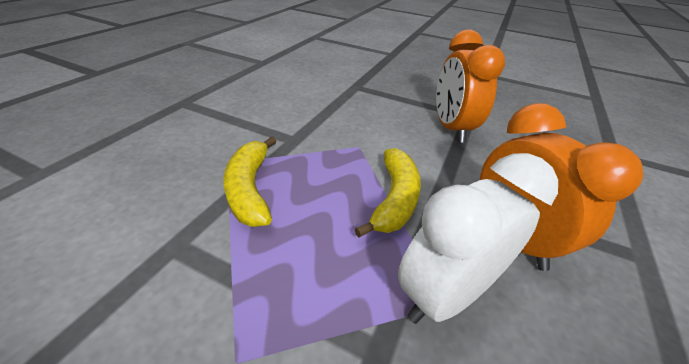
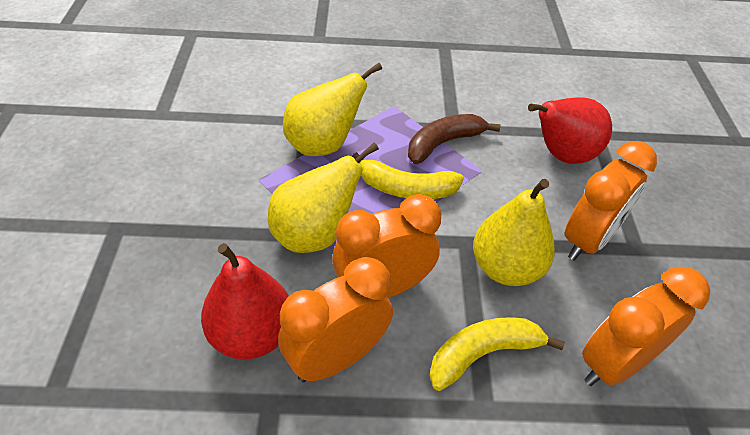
brown banana: 0 -> 1
orange clock: 2 -> 4
red pear: 0 -> 2
white clock: 1 -> 0
yellow pear: 0 -> 3

